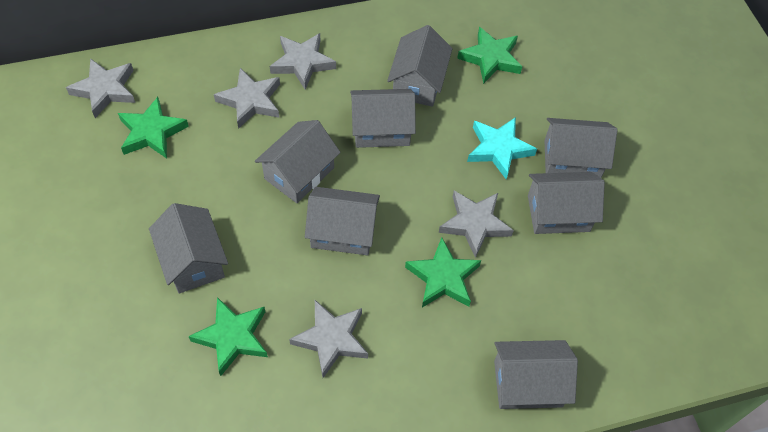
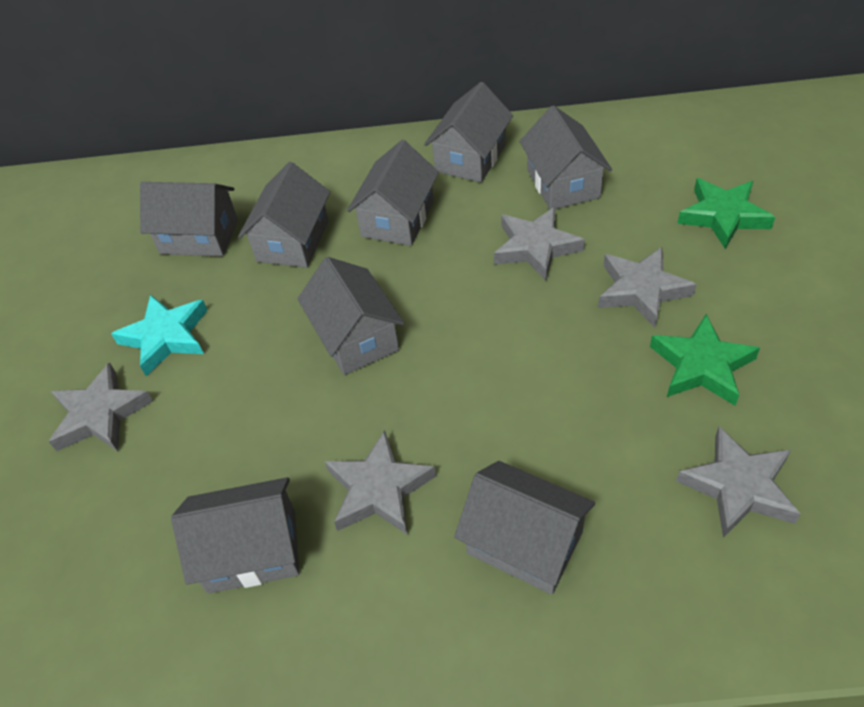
green star: 4 -> 2

